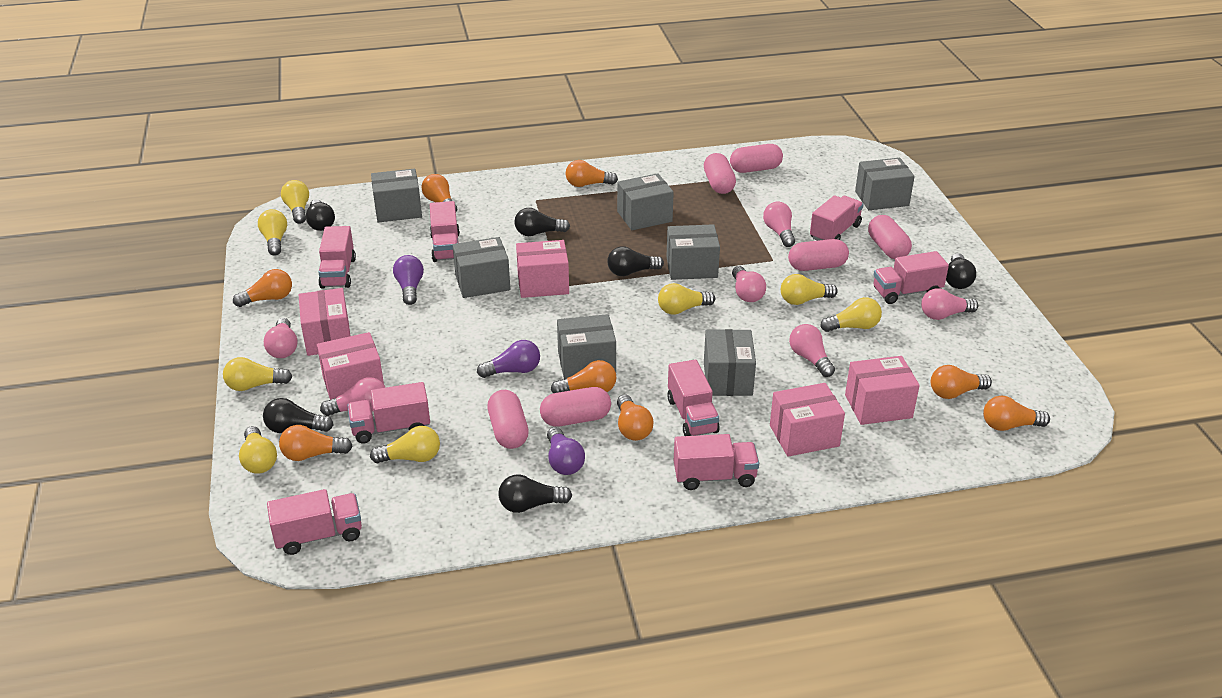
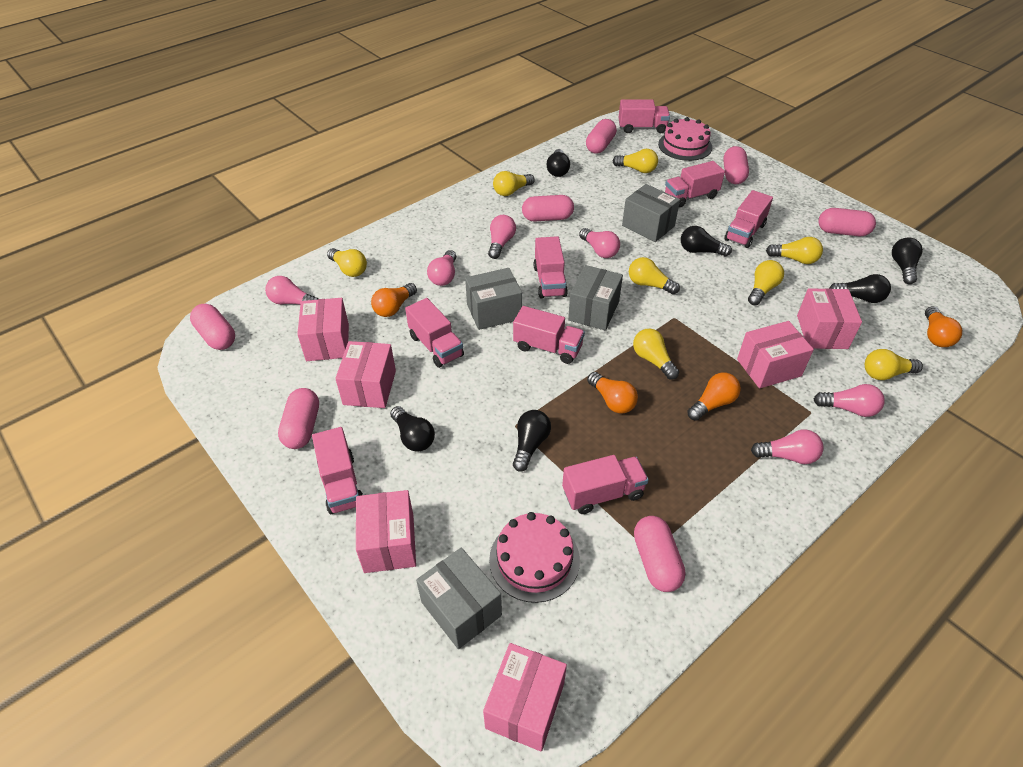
grey box: 7 -> 4
orange light bulb: 8 -> 4
pink box: 5 -> 6
pink cake: 0 -> 2
pink capsule: 6 -> 7
purple light bulb: 3 -> 0

